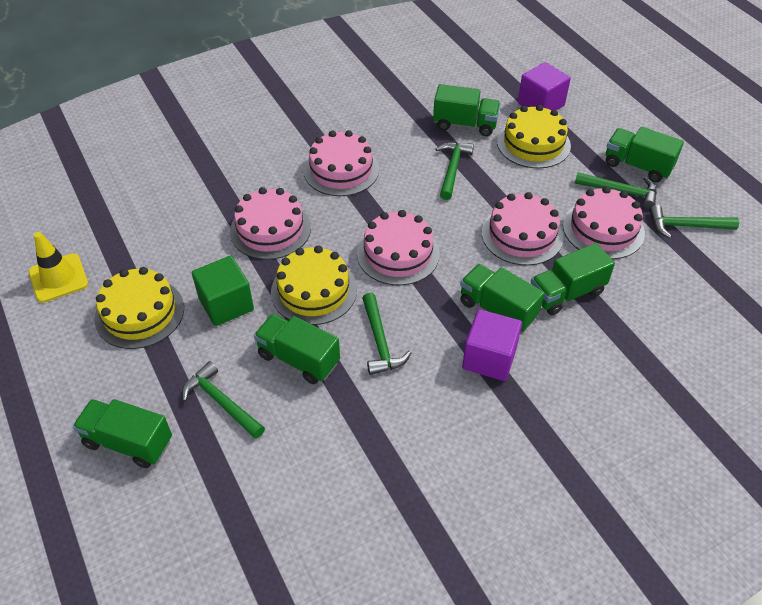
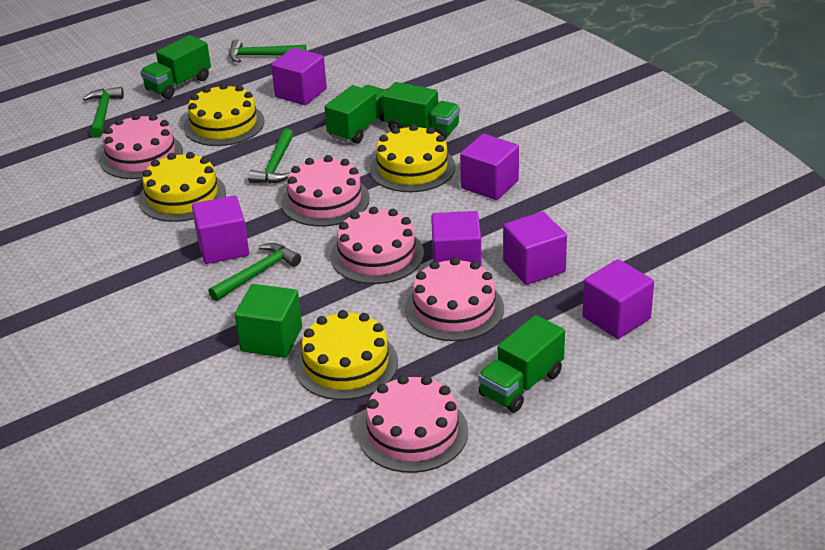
green hammer: 5 -> 4
green truck: 6 -> 4
purple cube: 2 -> 6
yellow cake: 3 -> 4
yellow traffic cone: 1 -> 0

